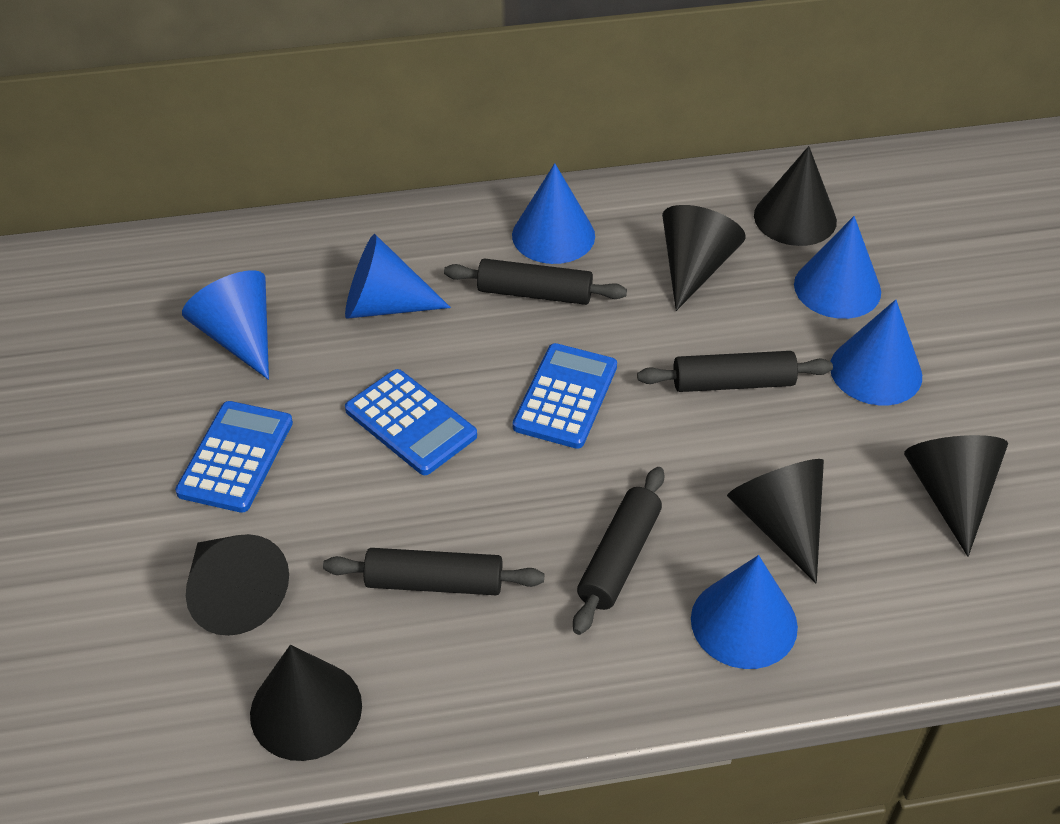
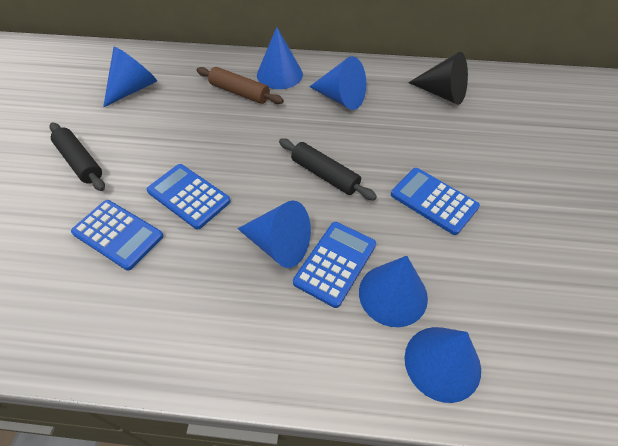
black cone: 6 -> 1
black rolling pin: 4 -> 2
blue calculator: 3 -> 4
brown rolling pin: 0 -> 1

